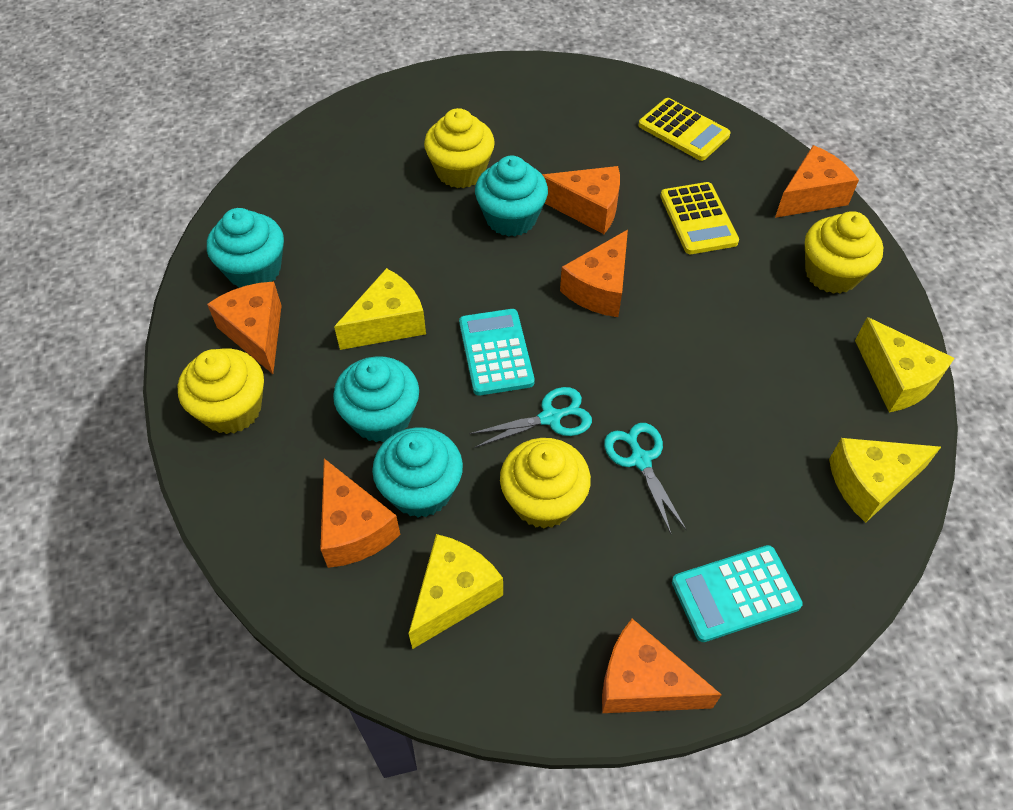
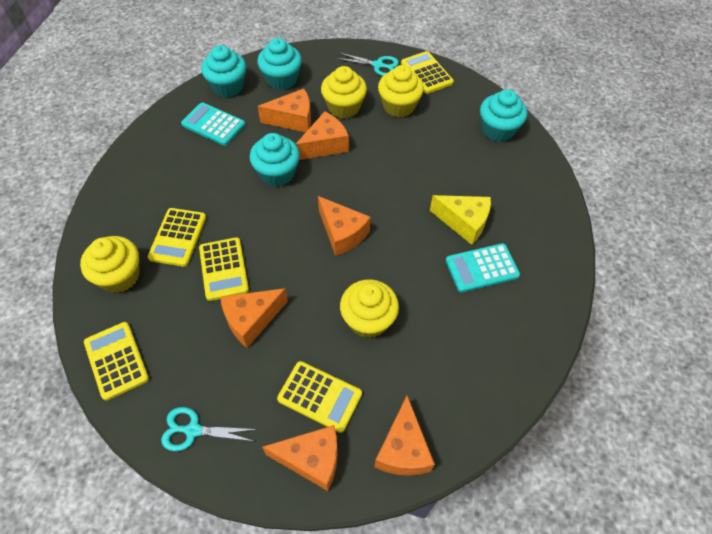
yellow calculator: 2 -> 5
yellow cheese: 4 -> 1

